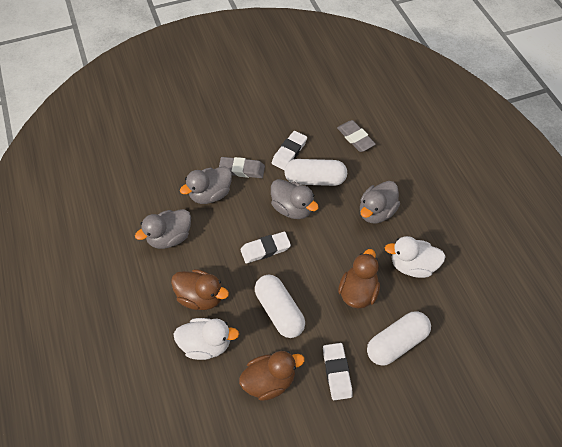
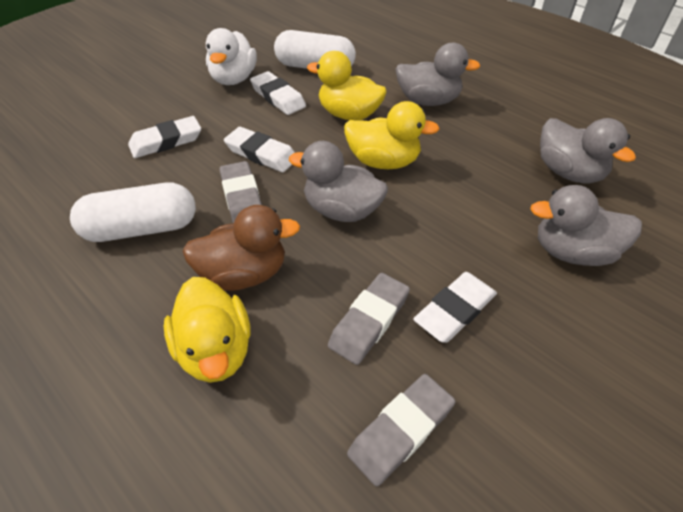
brown duck: 3 -> 1
grey eraser: 2 -> 3
white capsule: 3 -> 2
white duck: 2 -> 1
white eraser: 3 -> 4
yellow duck: 0 -> 3

